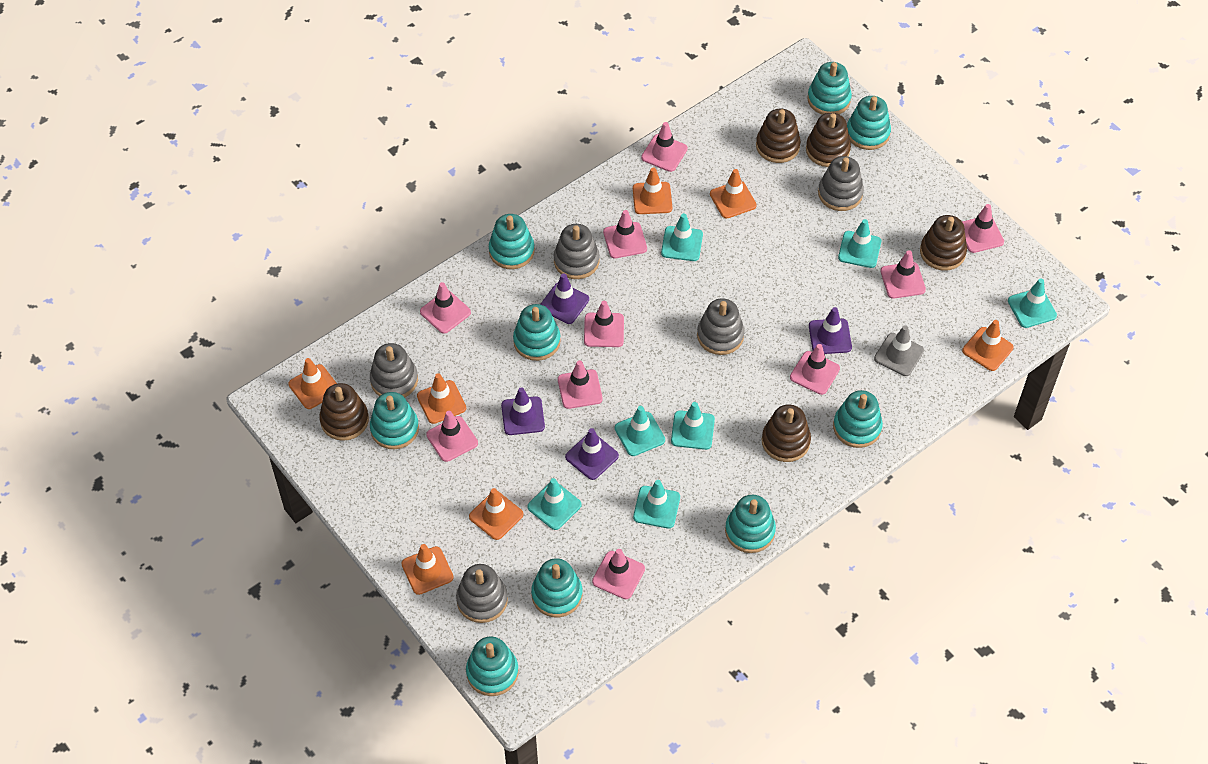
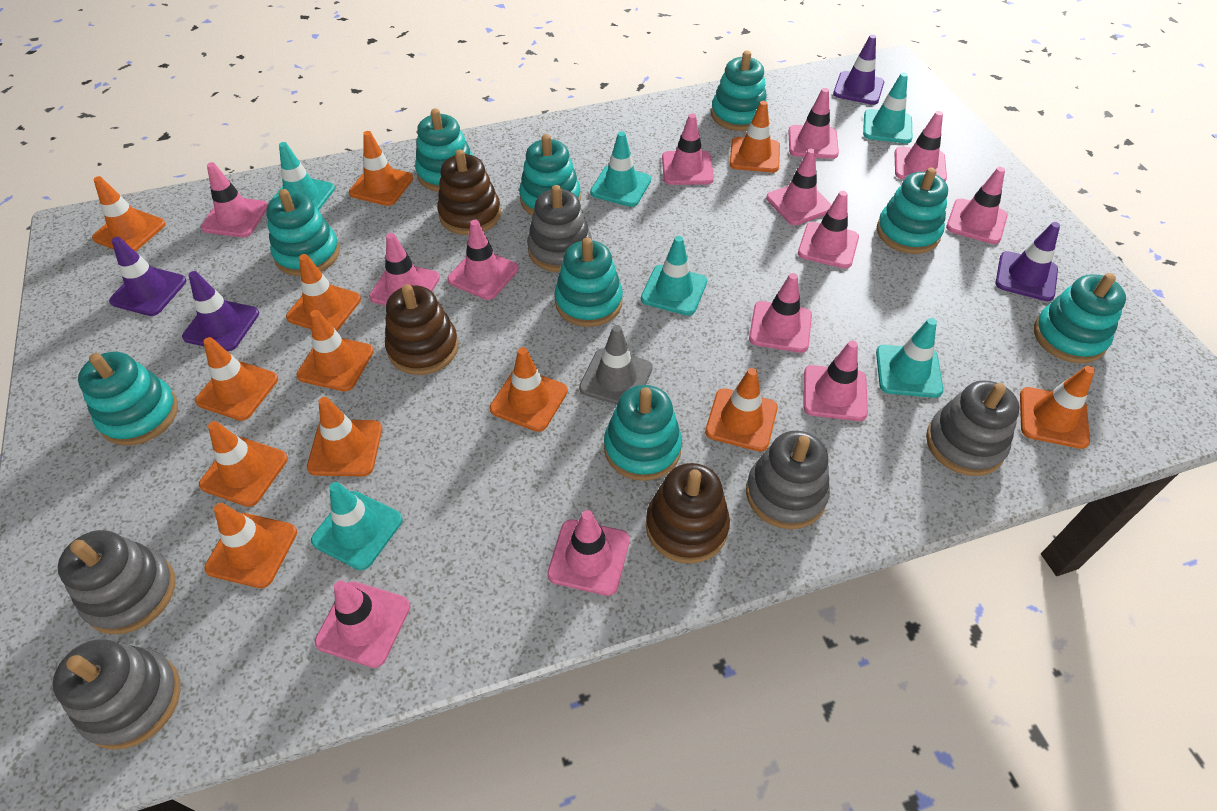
brown stacking toy: 5 -> 3
orange traffic cone: 7 -> 12
pink traffic cone: 10 -> 13
turquoise traffic cone: 7 -> 6

